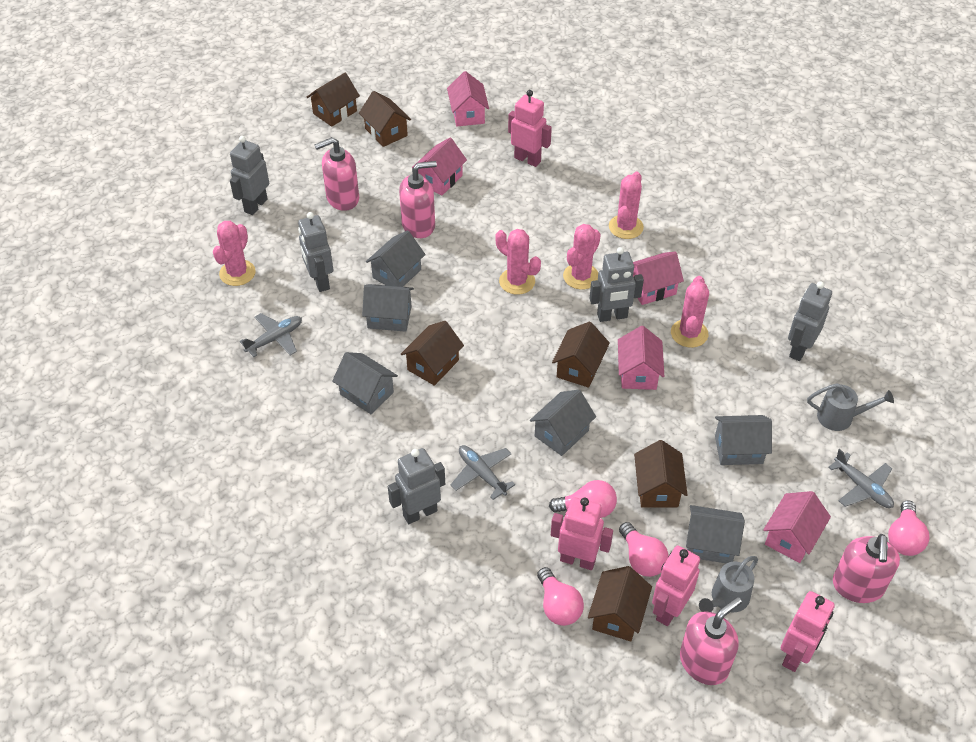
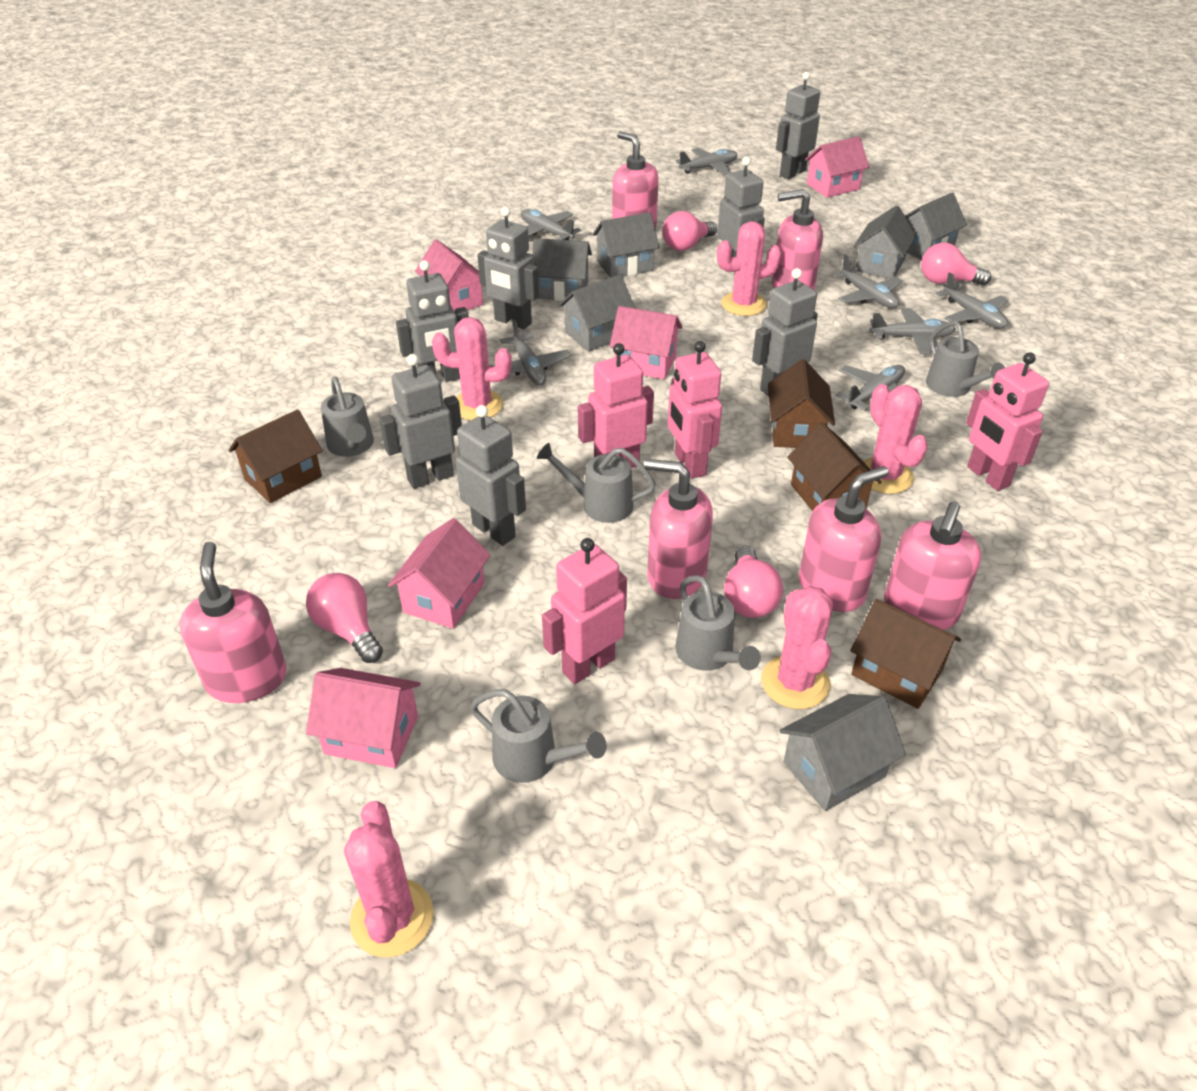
brown house: 6 -> 4
grey plane: 3 -> 7
grey robot: 5 -> 7
grey watering can: 2 -> 5
pink soap dispenser: 4 -> 6

